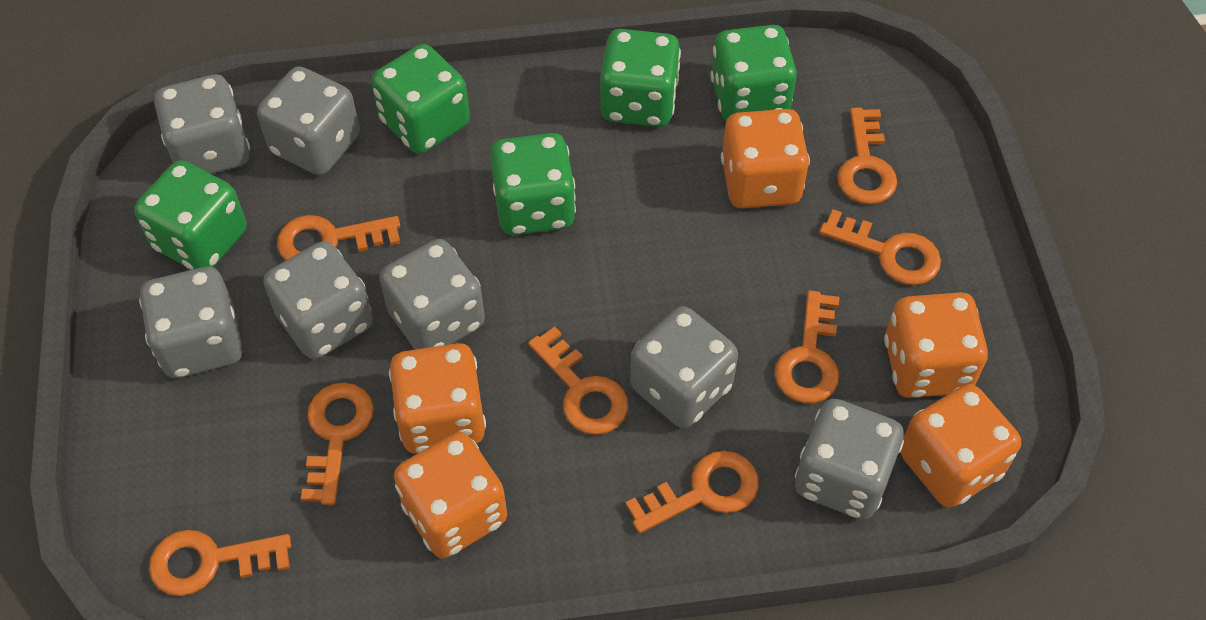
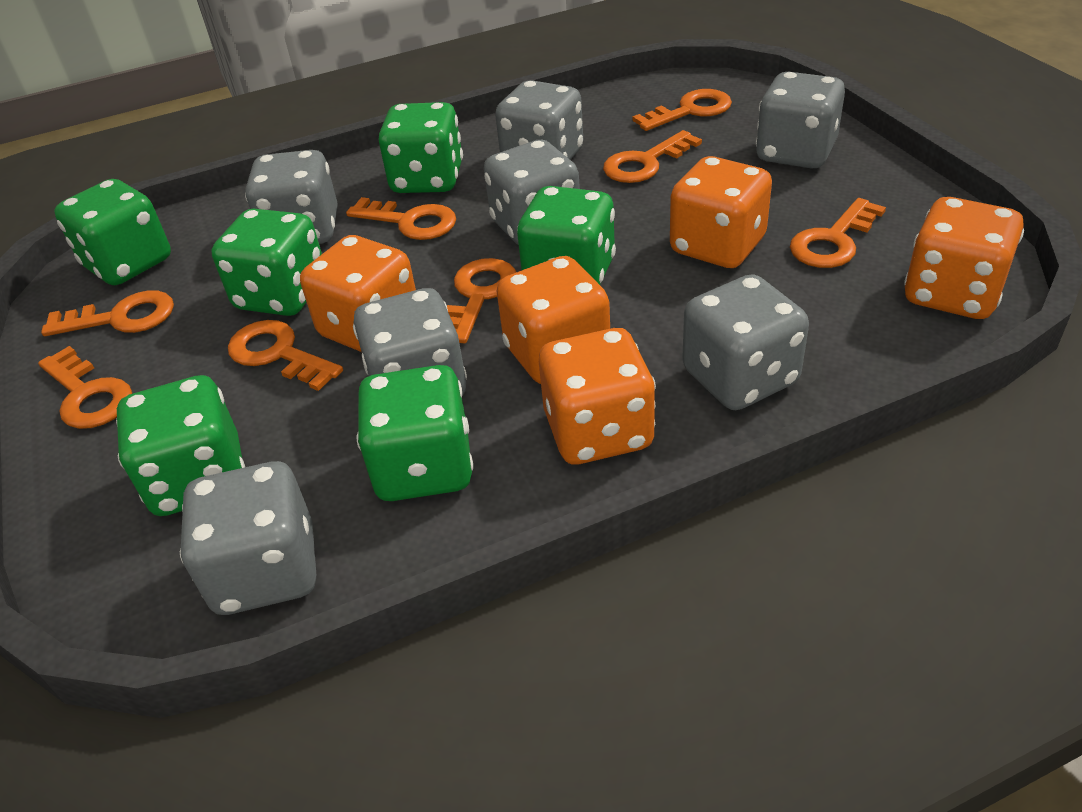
green dice: 5 -> 6

